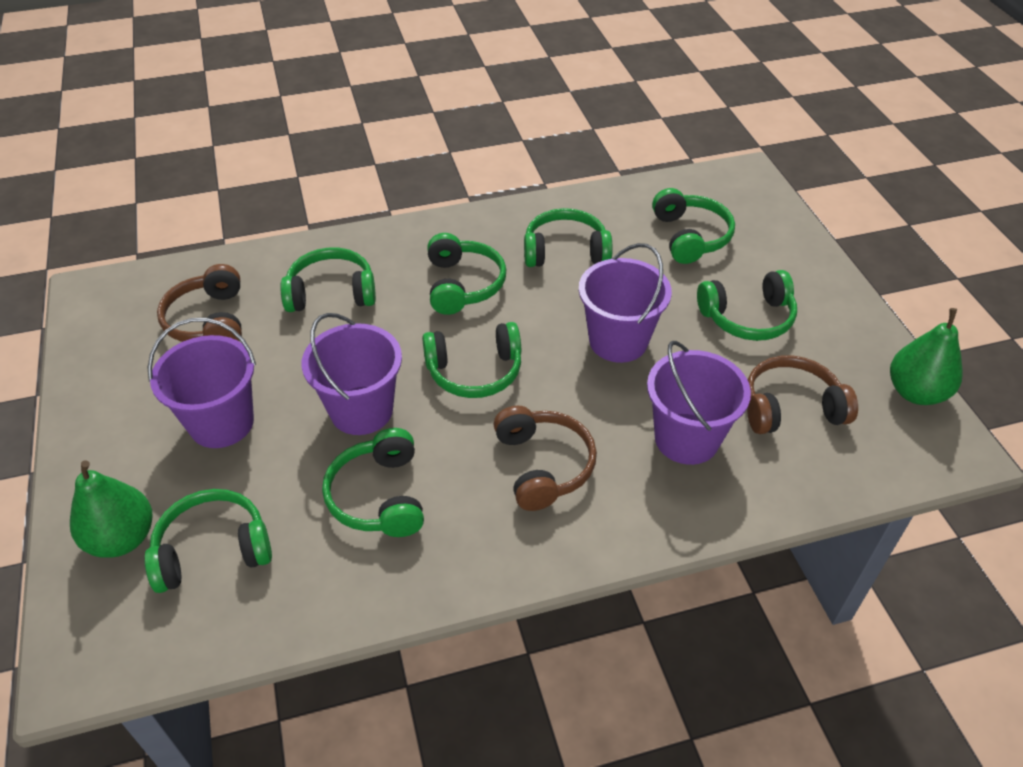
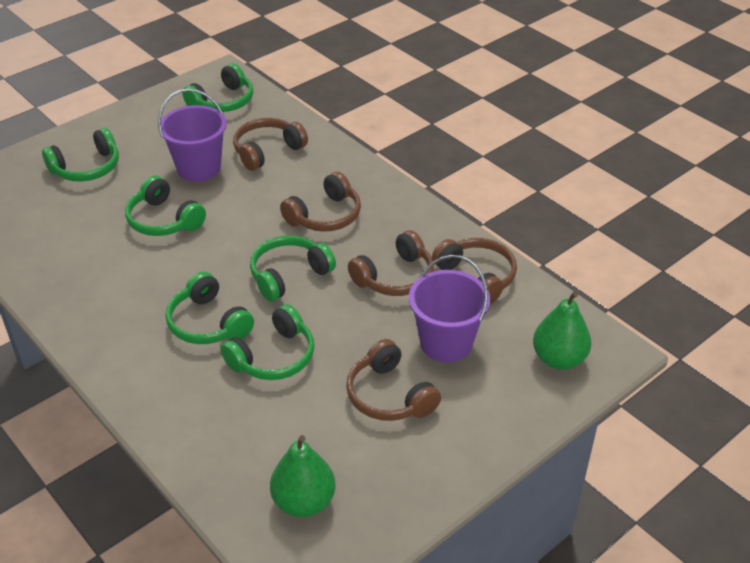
brown headphones: 3 -> 5
green headphones: 8 -> 6
purple bucket: 4 -> 2

